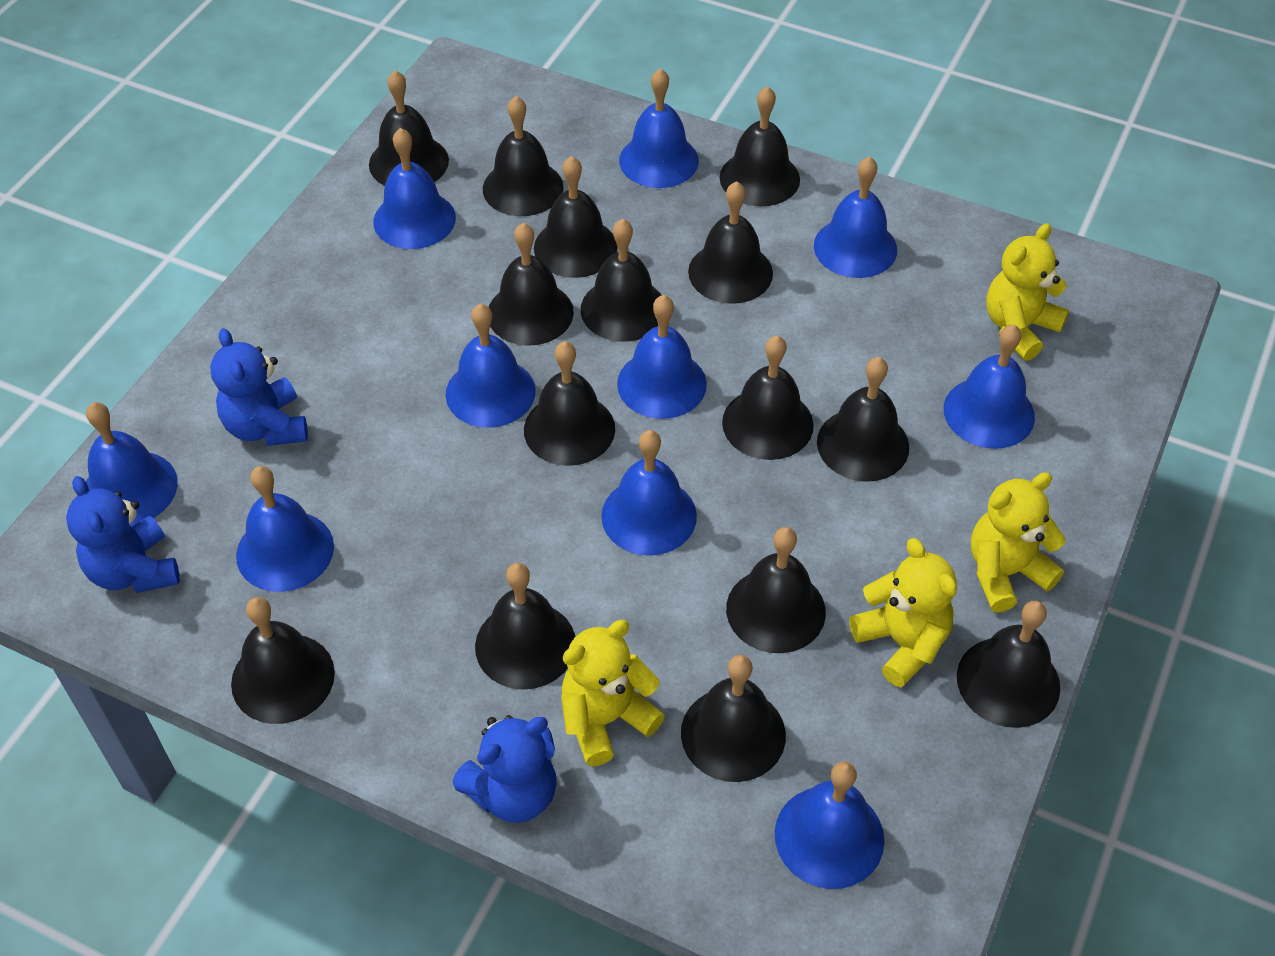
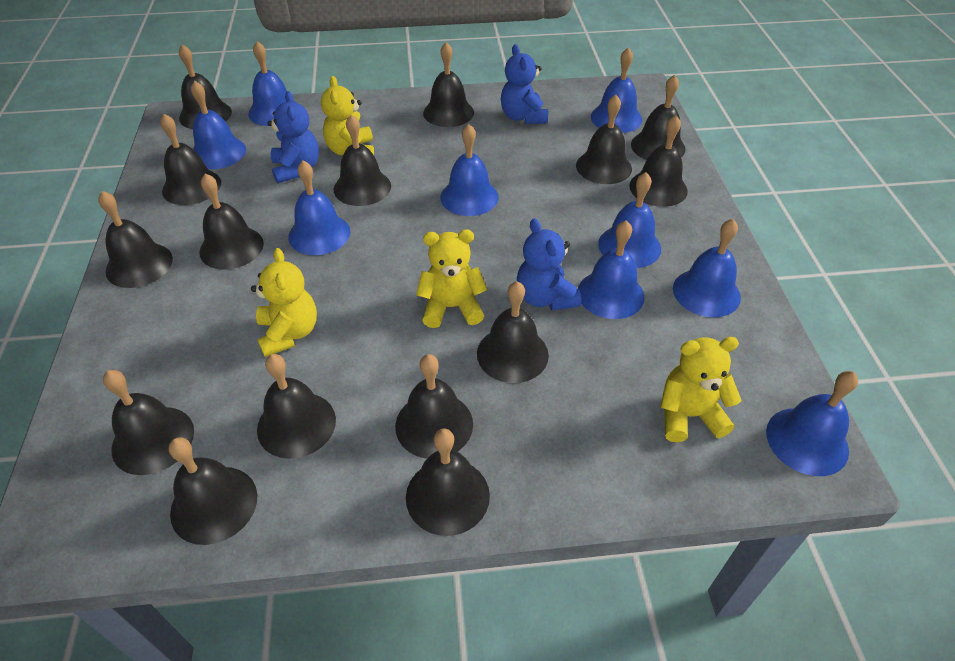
blue bell: 10 -> 9

